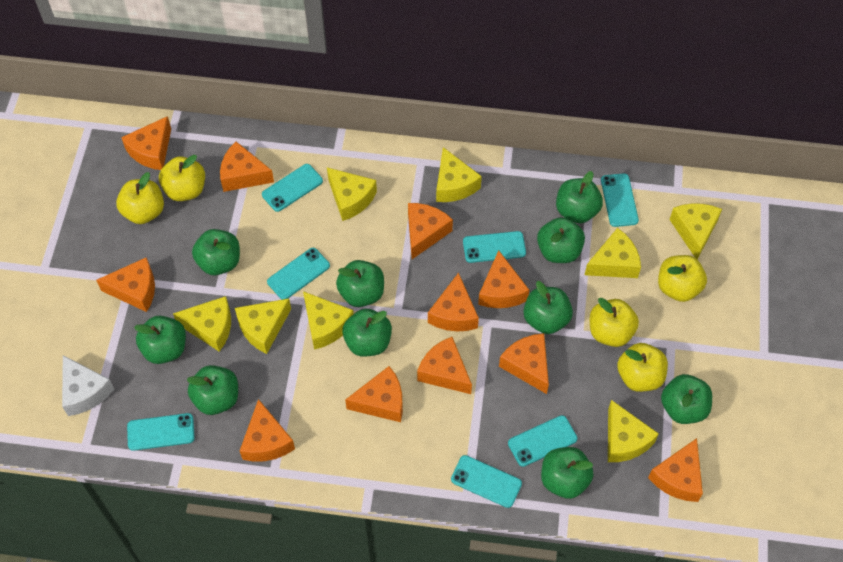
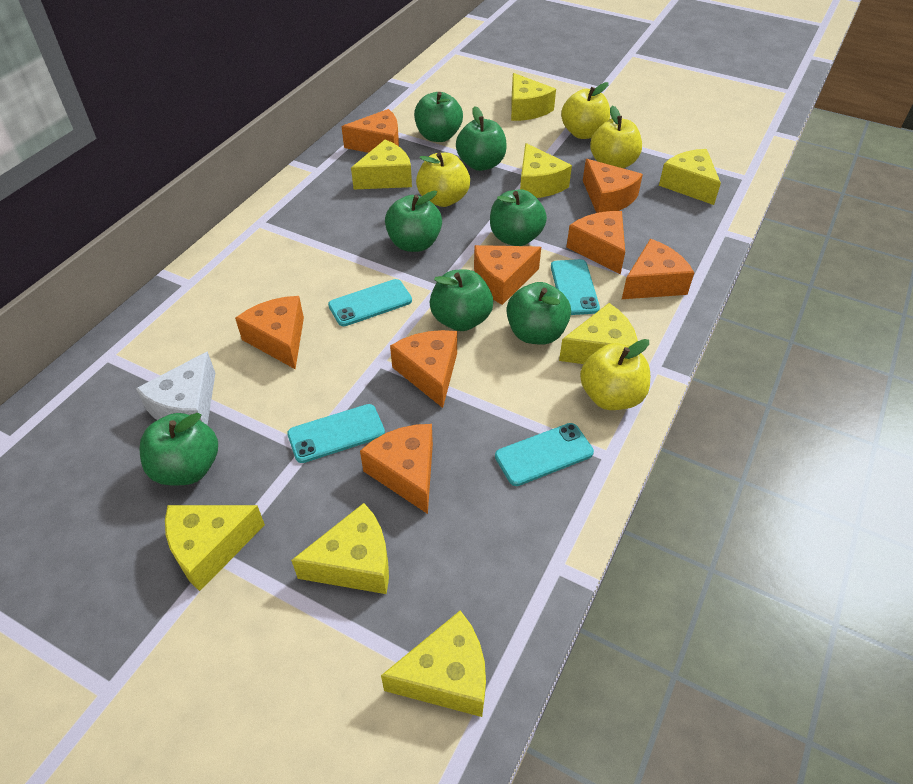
green apple: 10 -> 7
orange cheese: 11 -> 8
turquoise phone: 7 -> 4
yellow apple: 5 -> 4

